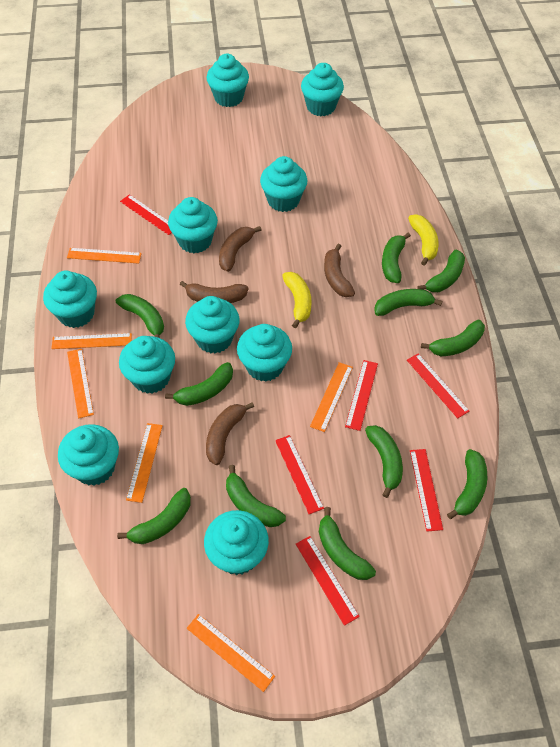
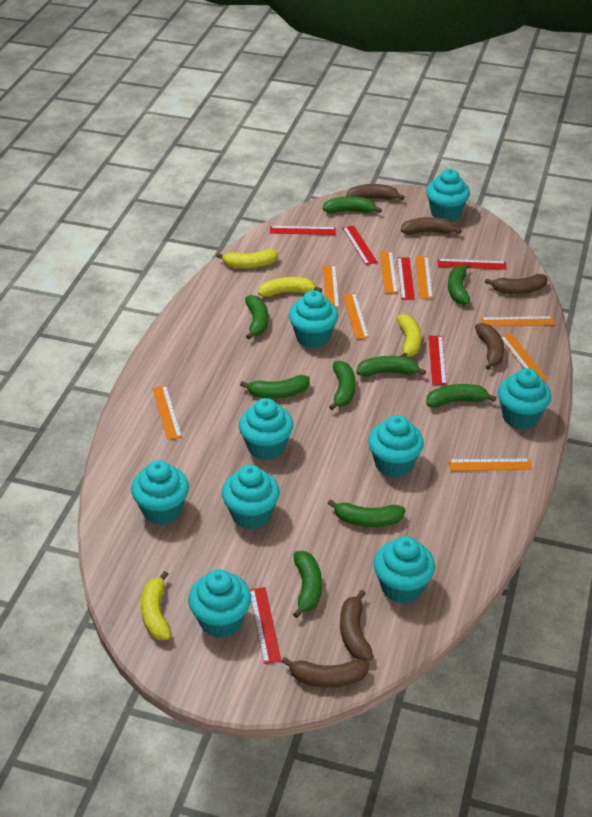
brown banana: 4 -> 6
green banana: 11 -> 9
orange ruler: 6 -> 8
turquoise cupcake: 10 -> 9
yellow banana: 2 -> 4

